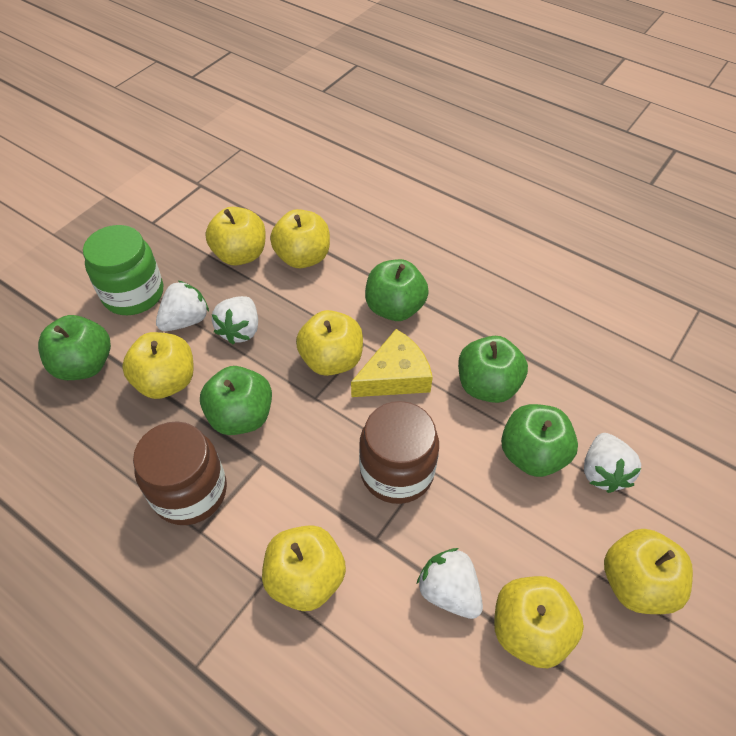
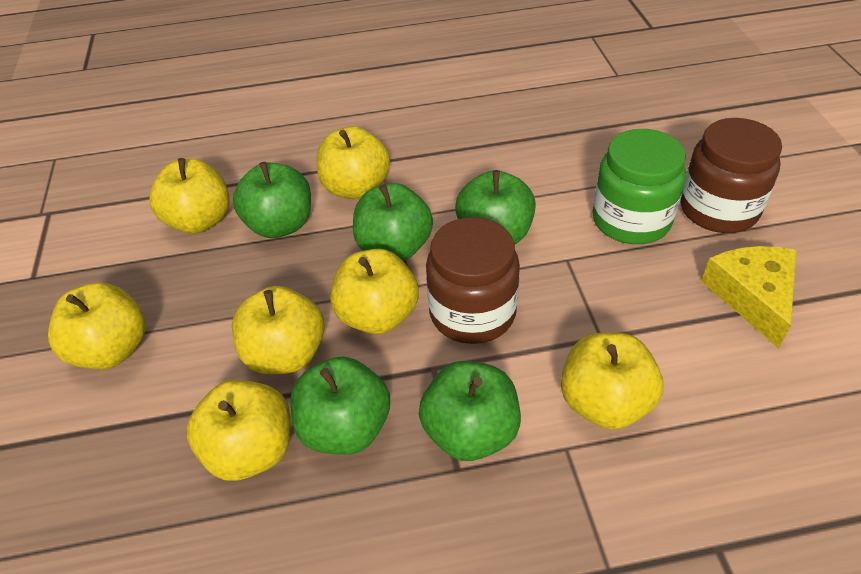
white strawberry: 4 -> 0

